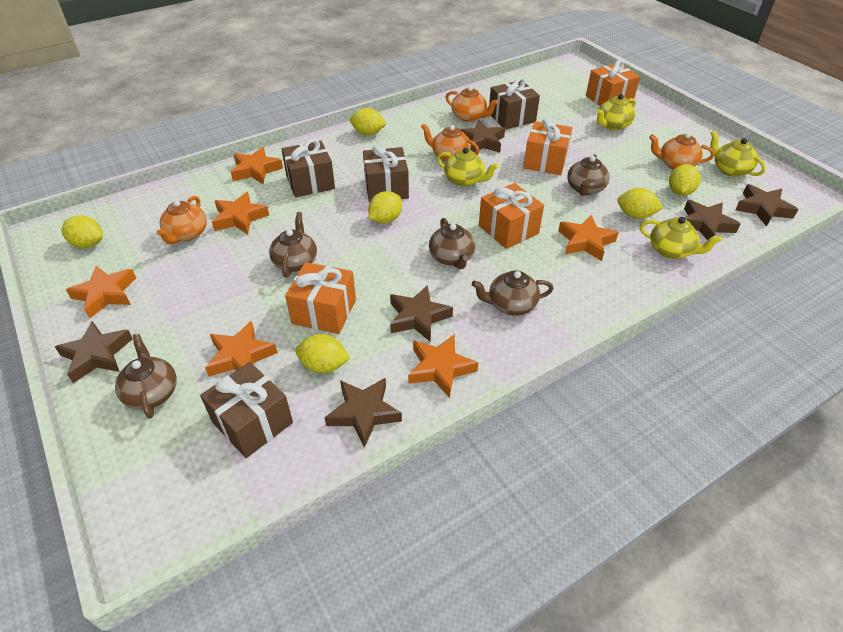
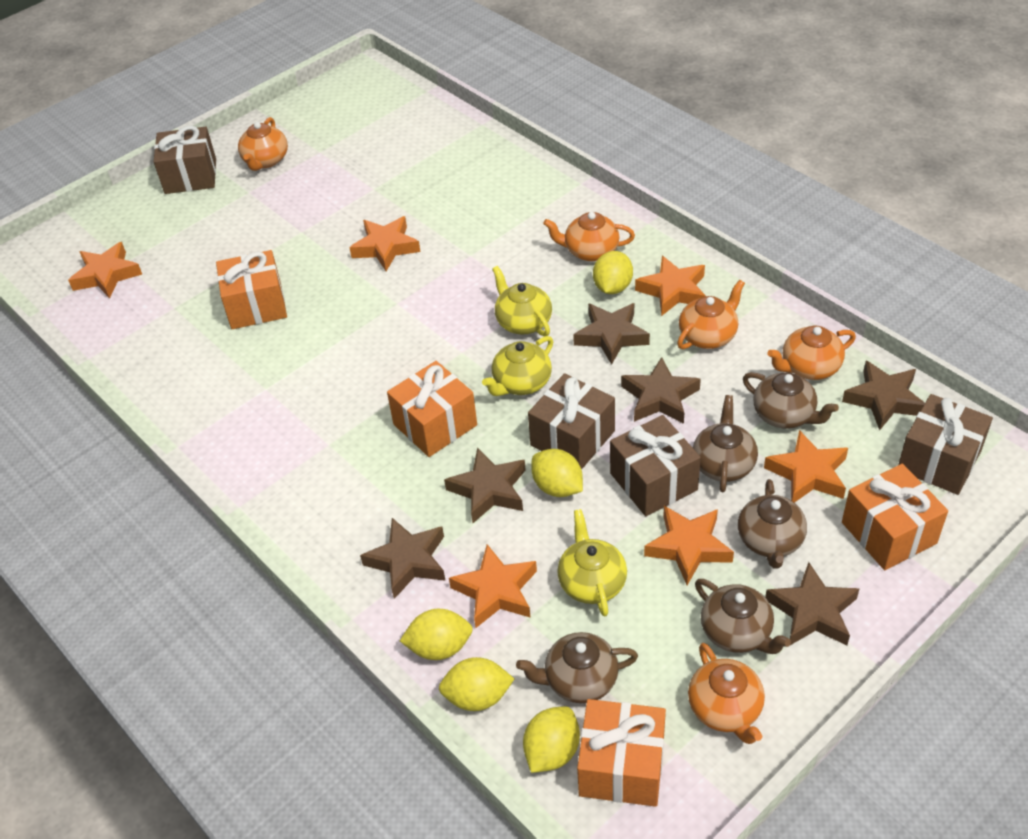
orange teapot: 4 -> 5
yellow lemon: 6 -> 5
yellow teapot: 4 -> 3

